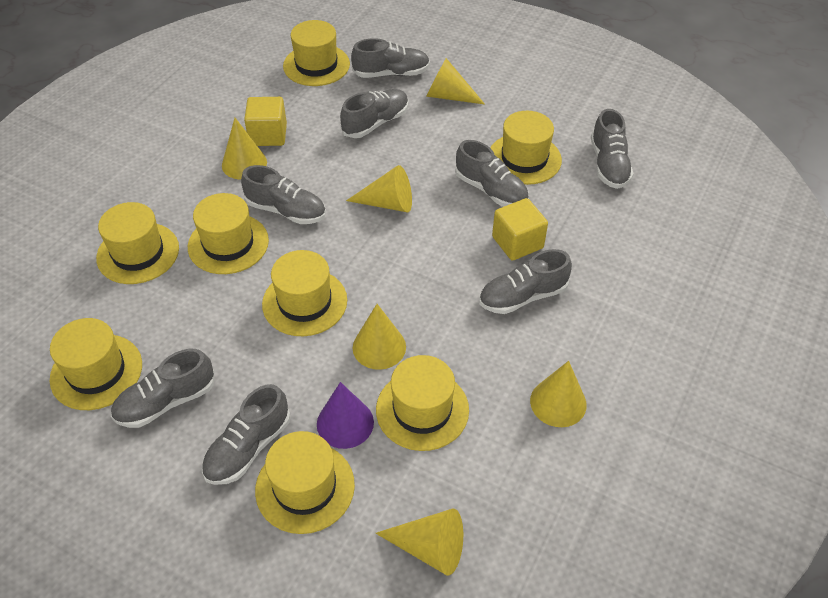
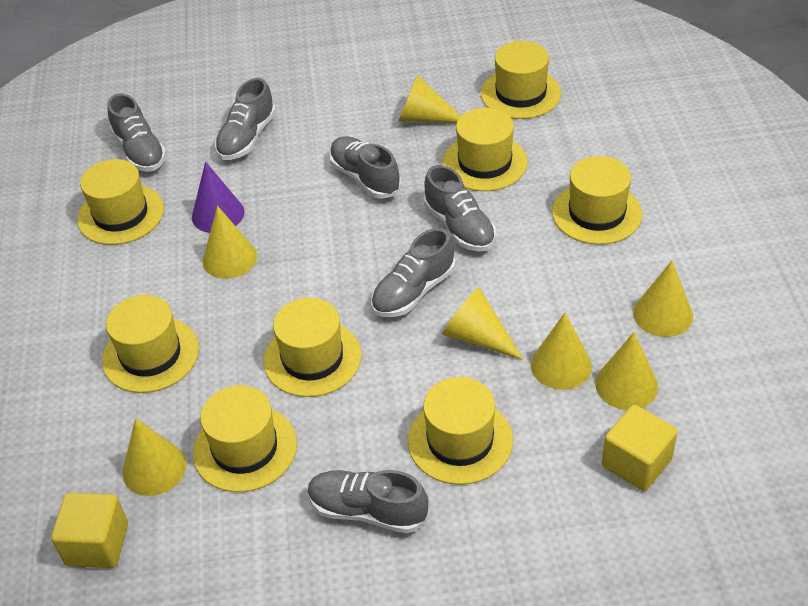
grey shoe: 8 -> 6
yellow cone: 6 -> 7

